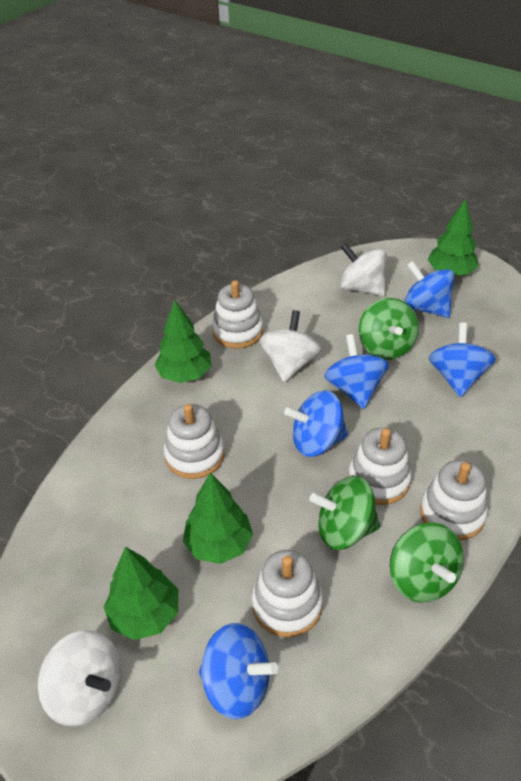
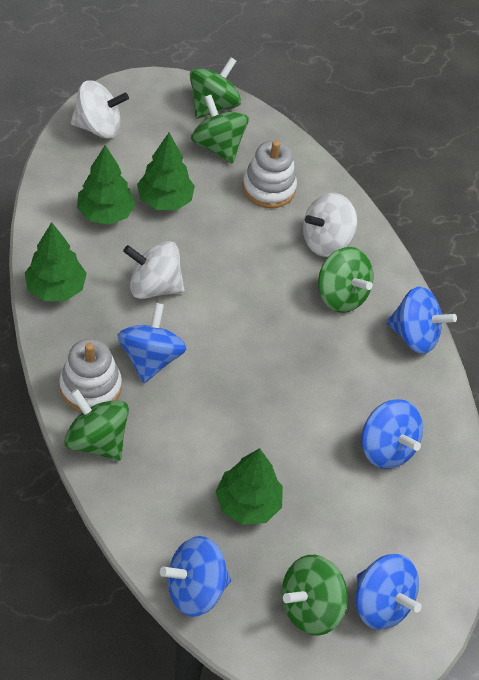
green spinning top: 3 -> 5
white stacking toy: 5 -> 2

